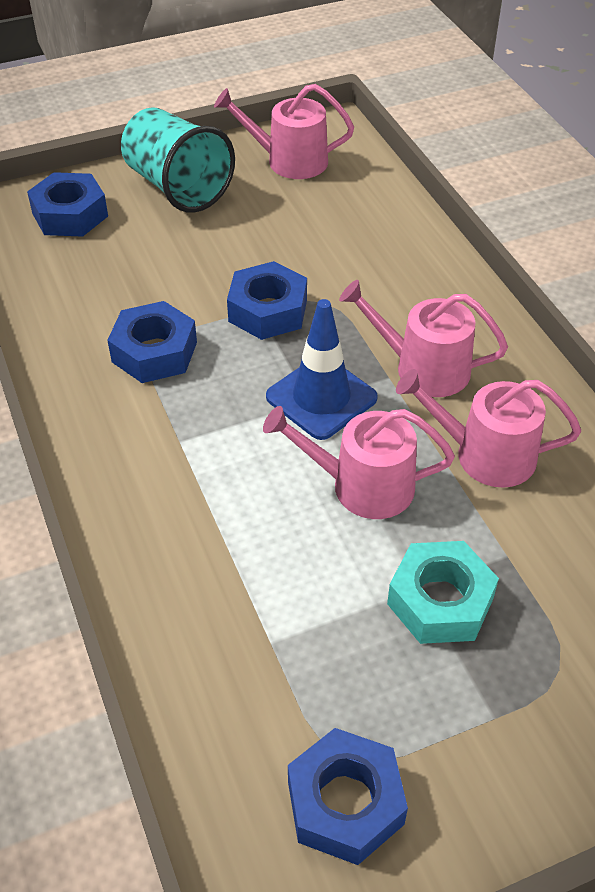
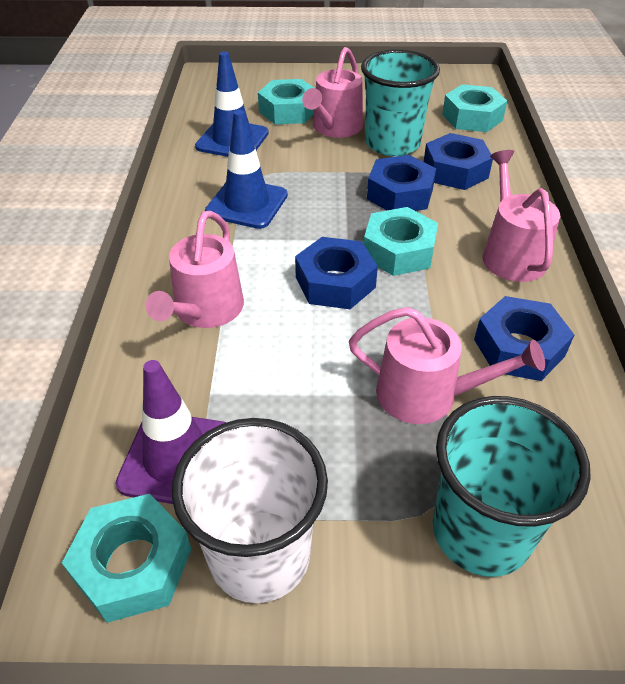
blue traffic cone: 1 -> 2
purple traffic cone: 0 -> 1
turquoise cup: 1 -> 2
turquoise nut: 1 -> 4
white cup: 0 -> 1

